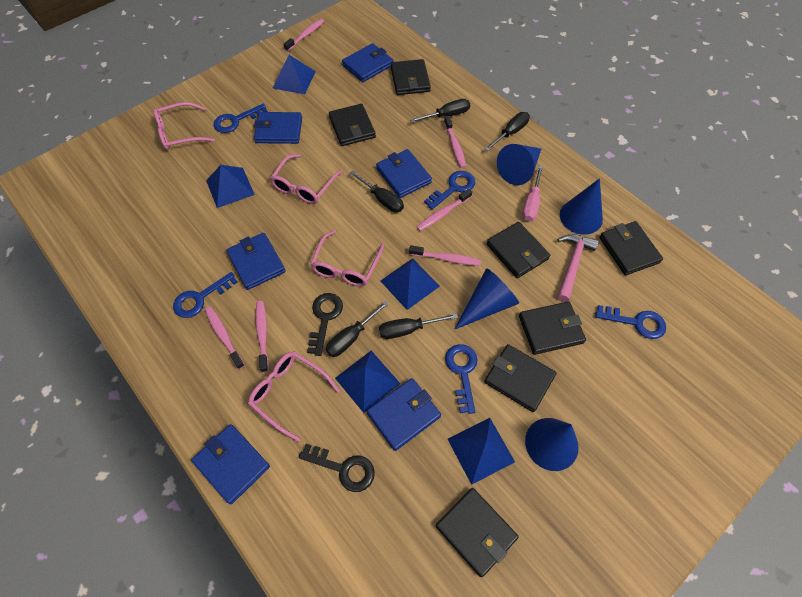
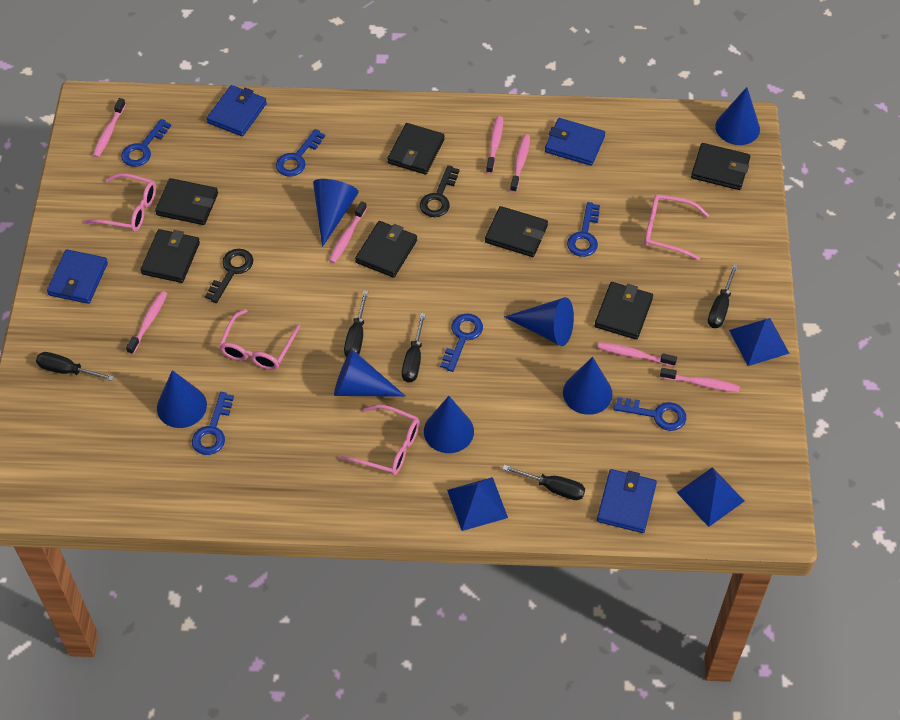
blue cone: 4 -> 7
blue key: 5 -> 6
blue pyramid: 5 -> 3
blue wallet: 6 -> 4
pink hammer: 1 -> 0
pink screwdriver: 1 -> 0
pink toothbrush: 6 -> 7

